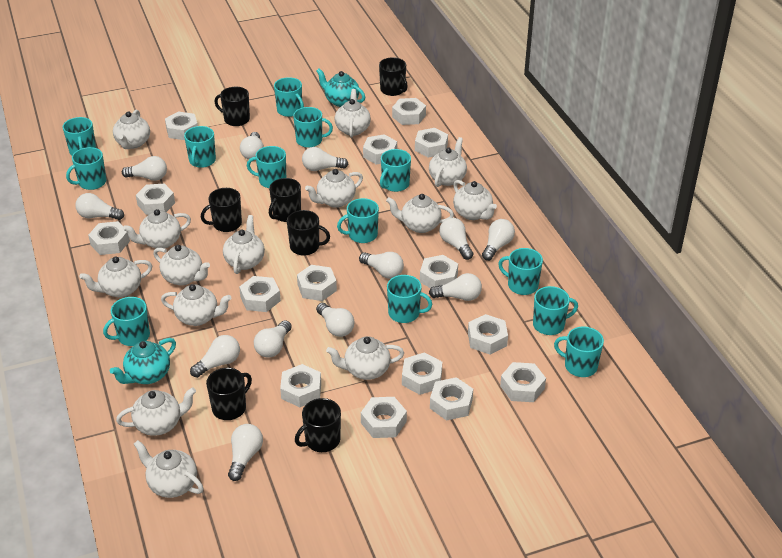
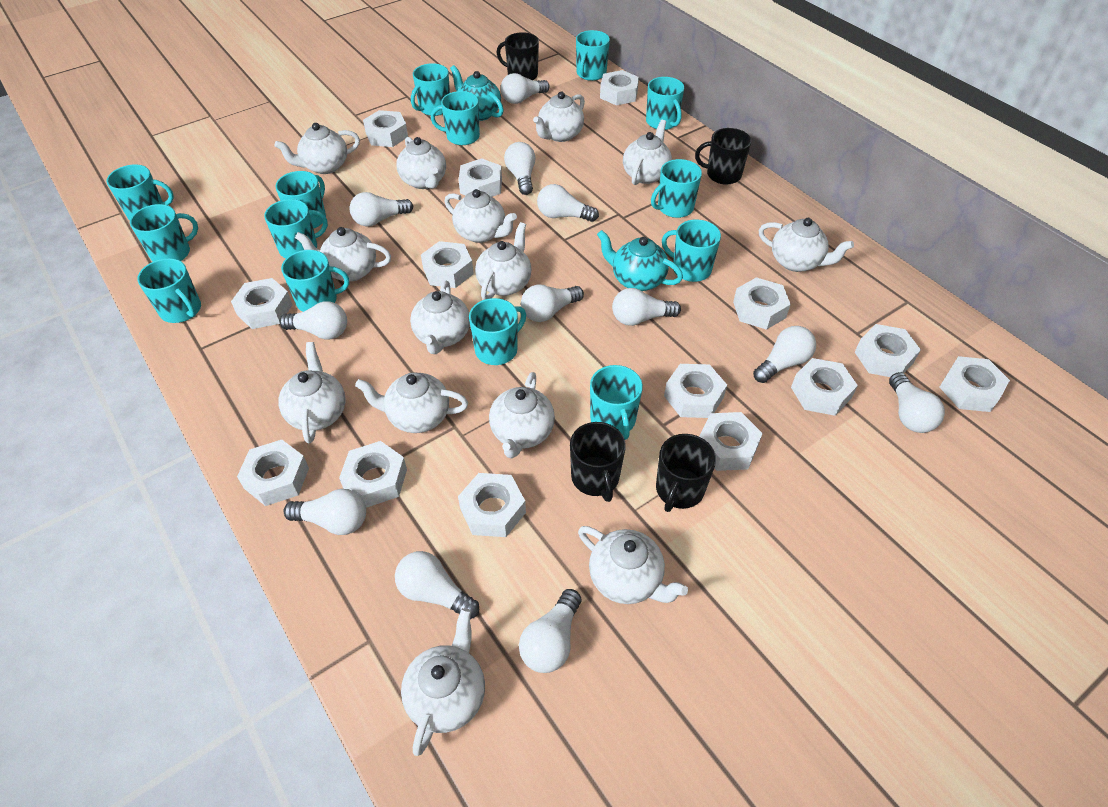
black mug: 7 -> 4
turquoise mug: 13 -> 14
white nut: 15 -> 14

